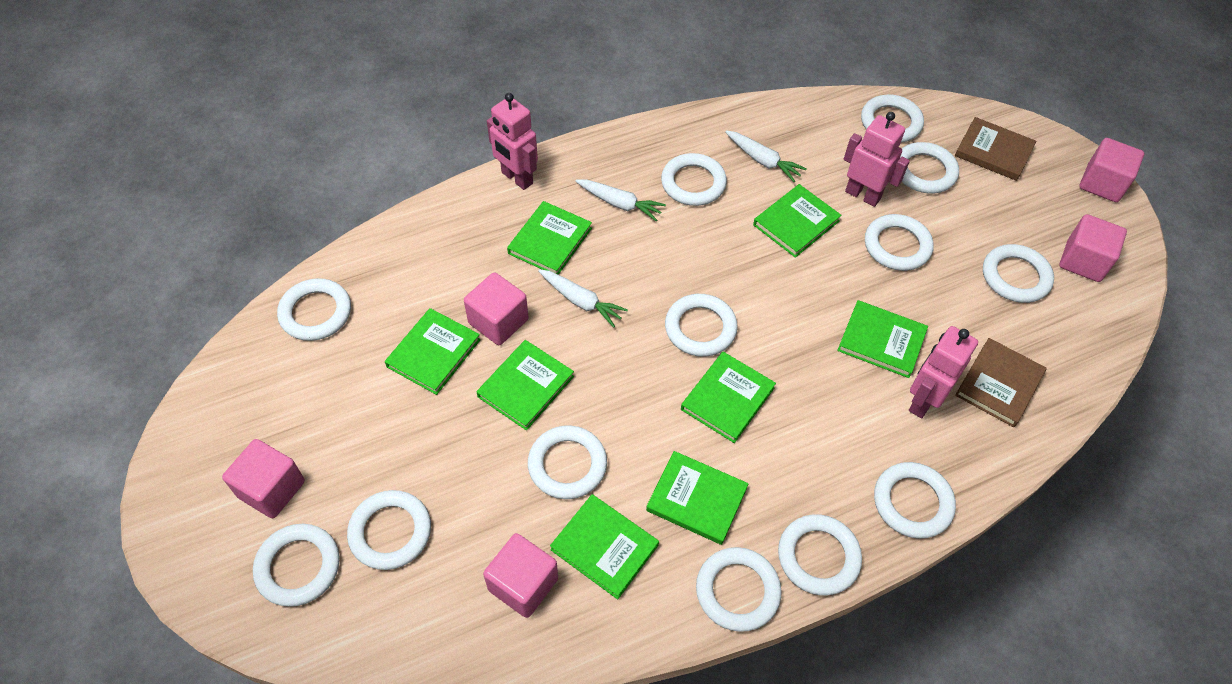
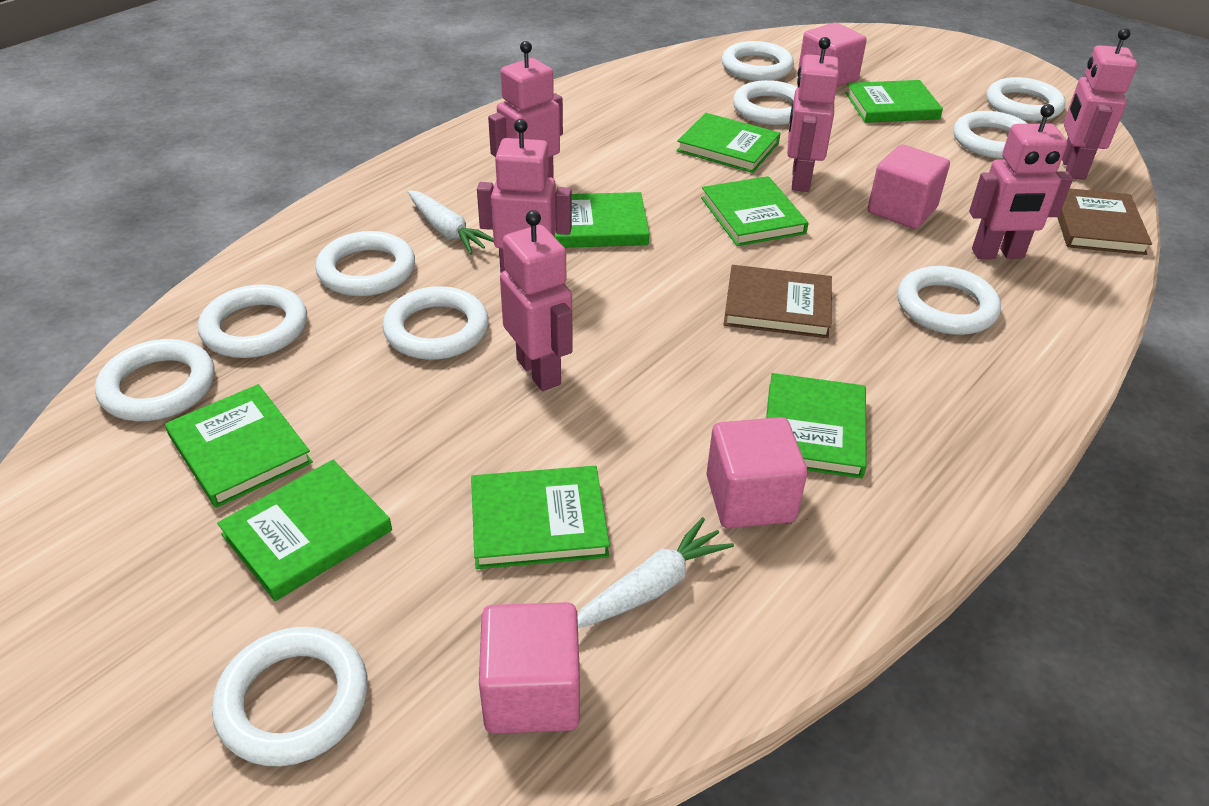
pink cube: 5 -> 4
pink robot: 3 -> 6
white carrot: 3 -> 2
white ring: 13 -> 10

